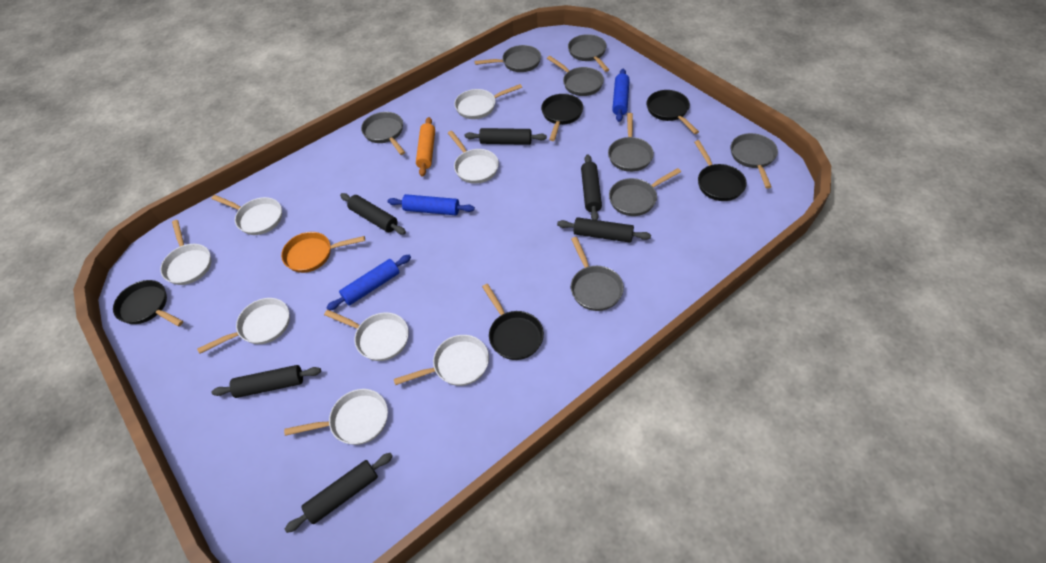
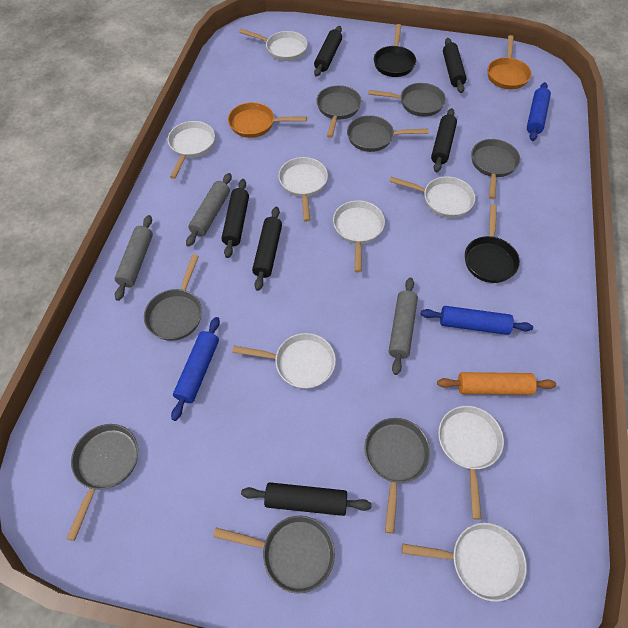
black pan: 5 -> 2
grey rolling pin: 0 -> 3
orange pan: 1 -> 2

